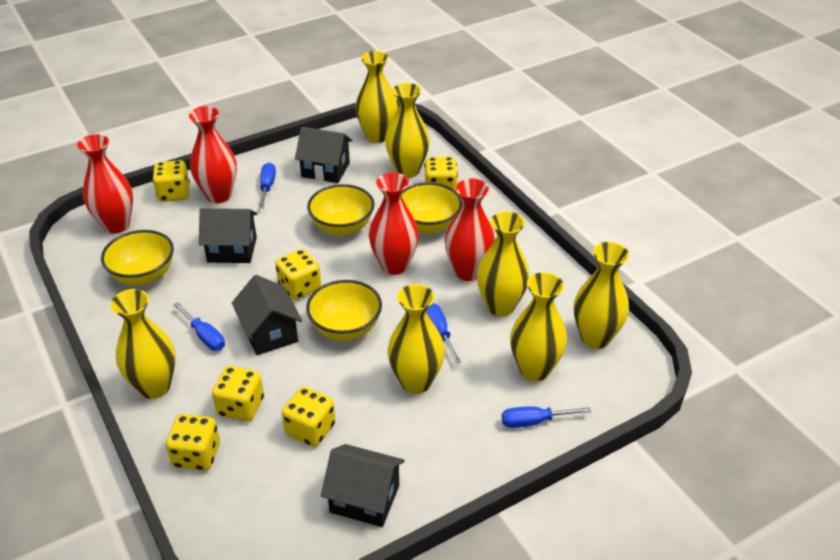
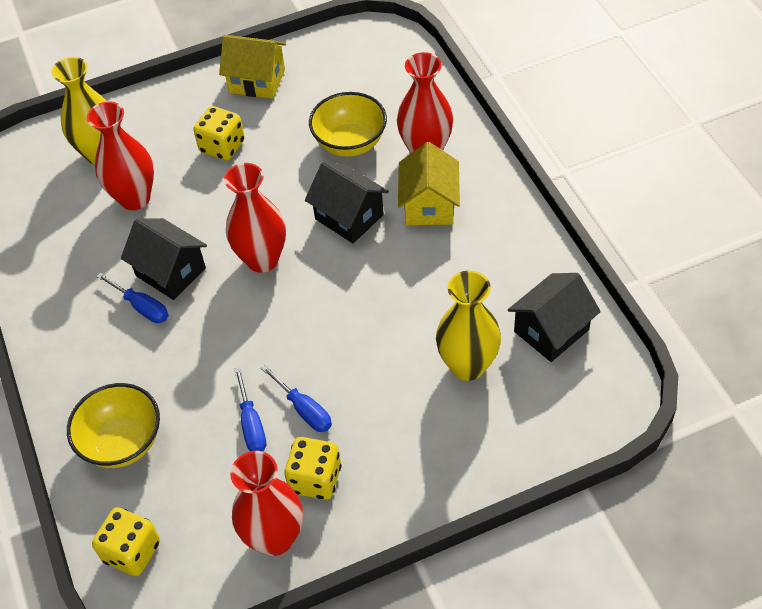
black house: 4 -> 3
blue screwdriver: 4 -> 3
yellow bowl: 4 -> 2
yellow dice: 6 -> 3
yellow house: 0 -> 2
yellow vase: 7 -> 2

